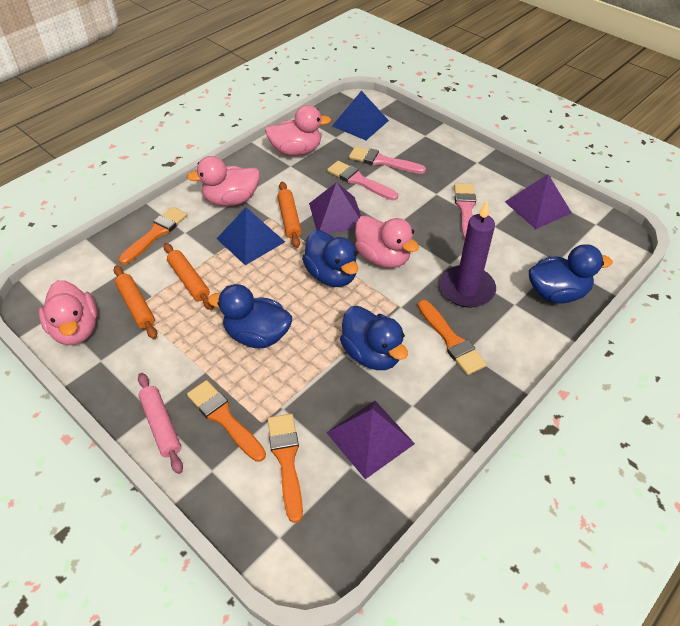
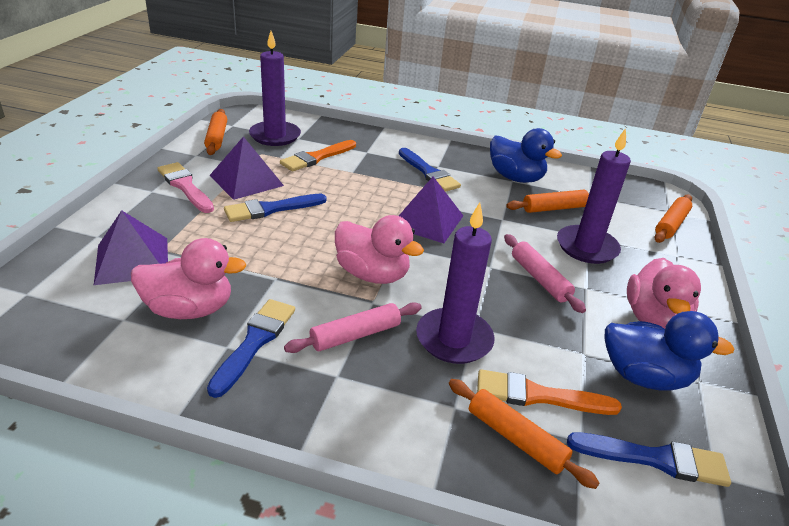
blue brush: 0 -> 4
blue duck: 4 -> 2
blue pyramid: 2 -> 0
orange brush: 4 -> 2
orange rolling pin: 3 -> 4
pink brush: 3 -> 1
pink duck: 4 -> 3
pink rolling pin: 1 -> 2
purple candle: 1 -> 3

